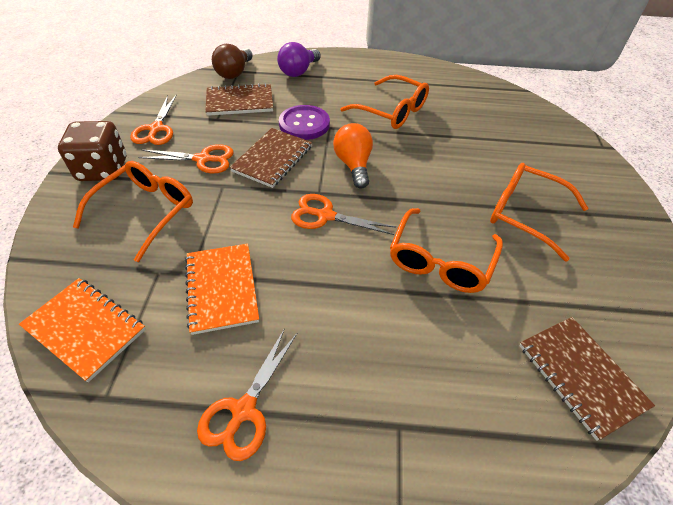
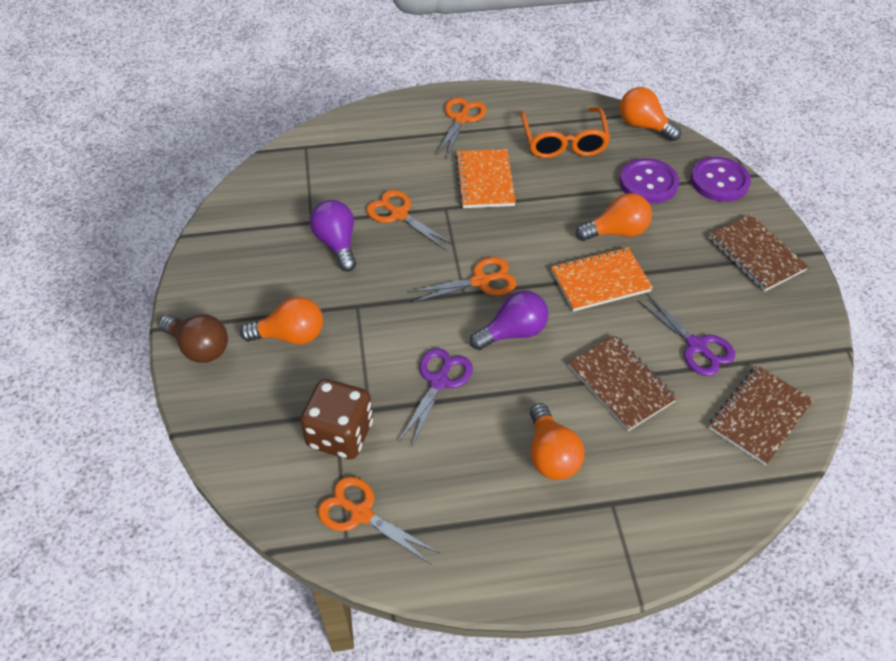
orange glasses: 4 -> 1
orange light bulb: 1 -> 4
purple button: 1 -> 2
purple light bulb: 1 -> 2
purple scissors: 0 -> 2

